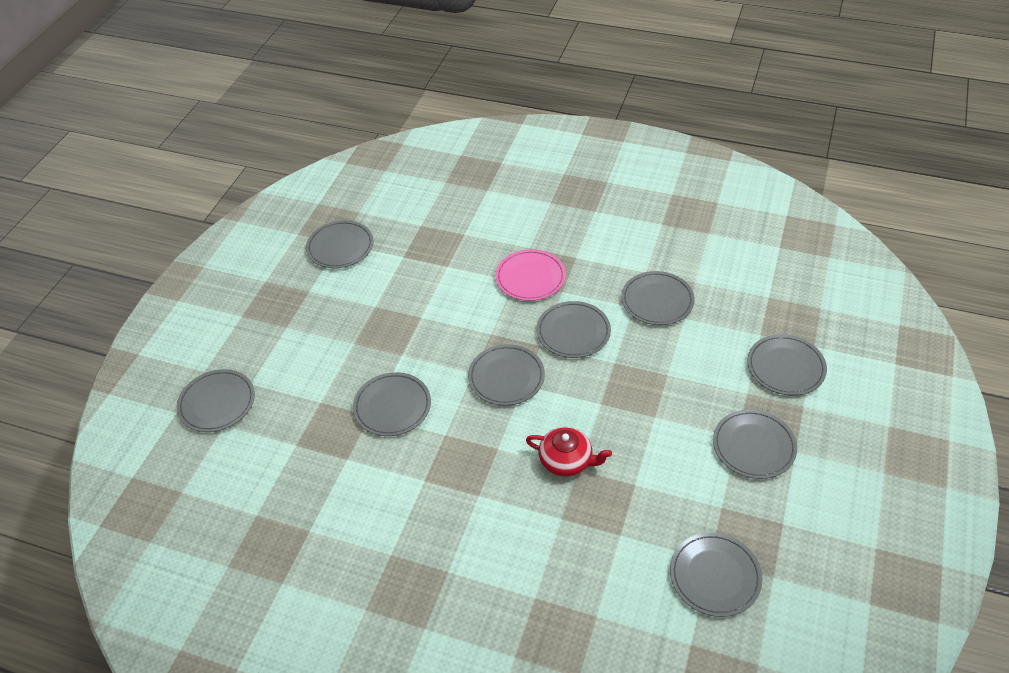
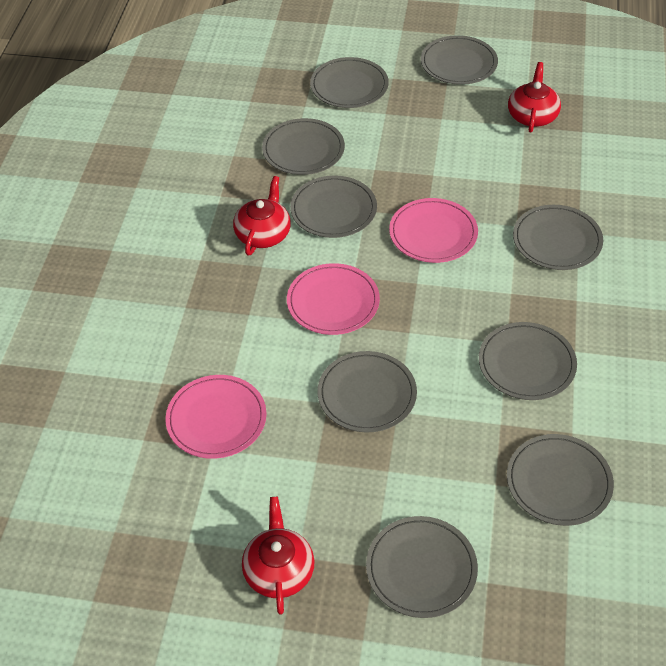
pink plate: 1 -> 3
red teapot: 1 -> 3

